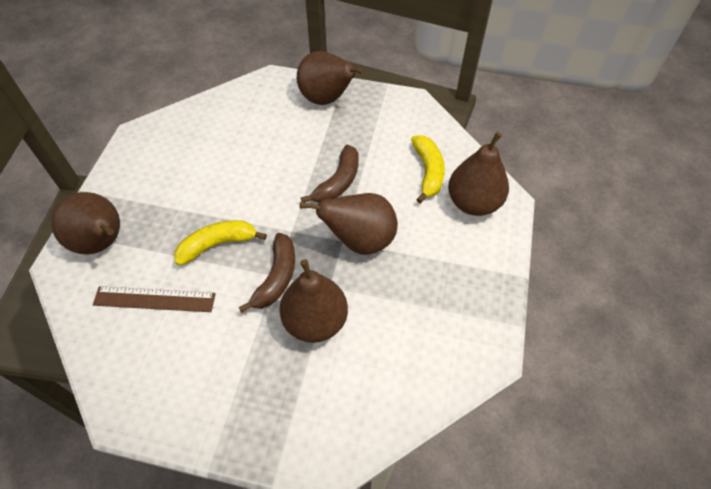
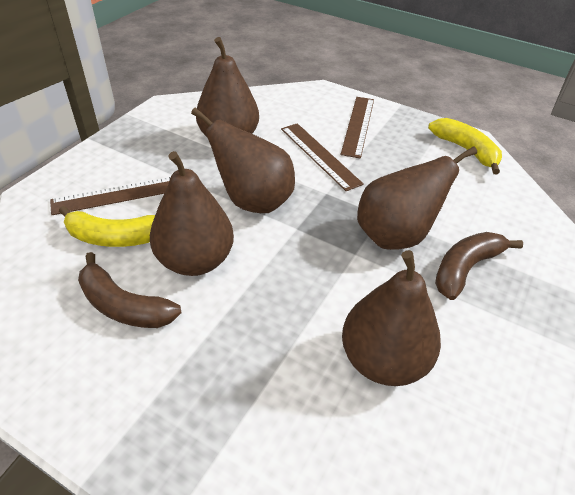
brown ruler: 1 -> 3

